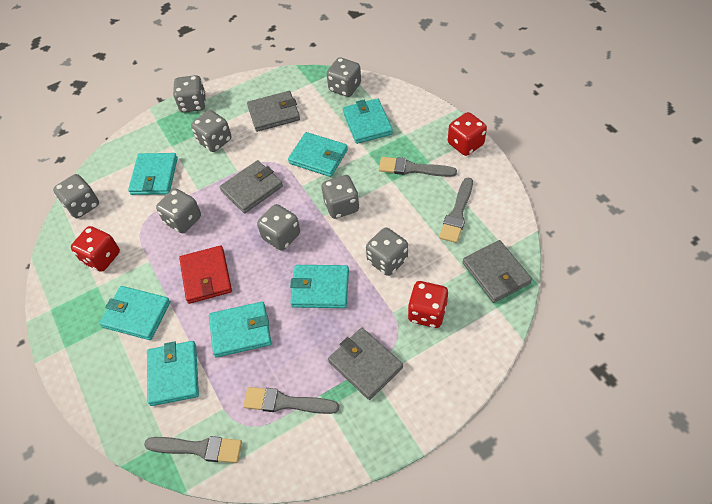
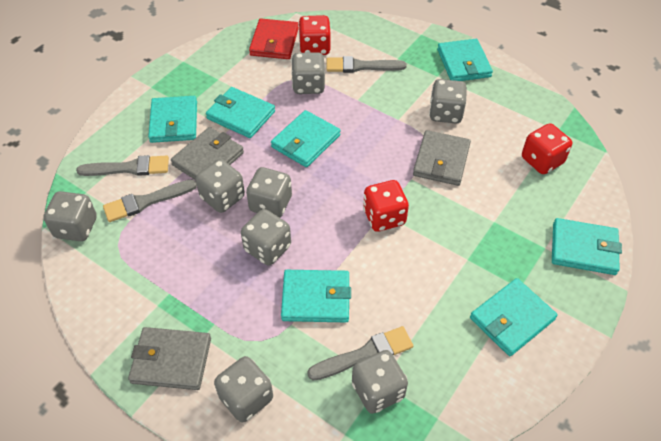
grey wallet: 4 -> 3

